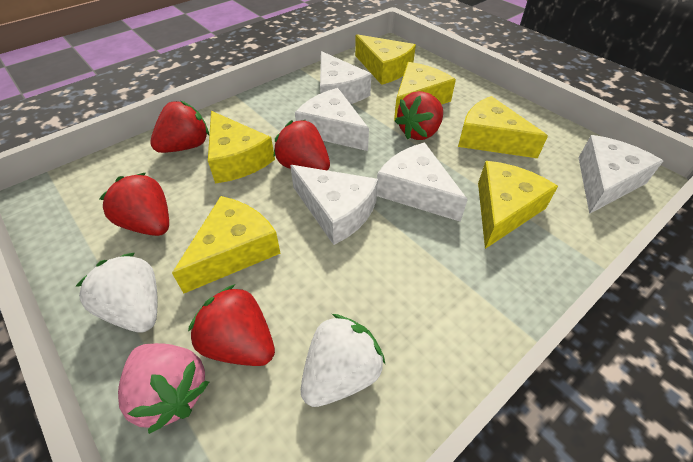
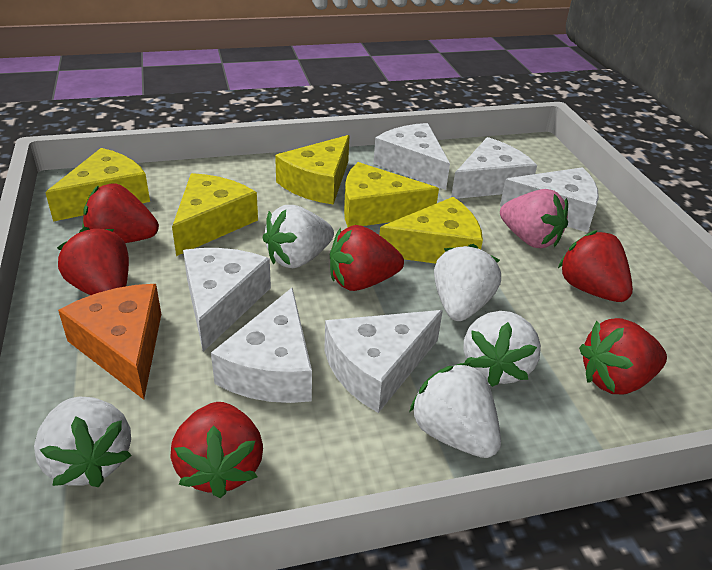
orange cheese: 0 -> 1
red strawberry: 5 -> 6
white cheese: 5 -> 6
white strawberry: 2 -> 5
yellow cheese: 6 -> 5

